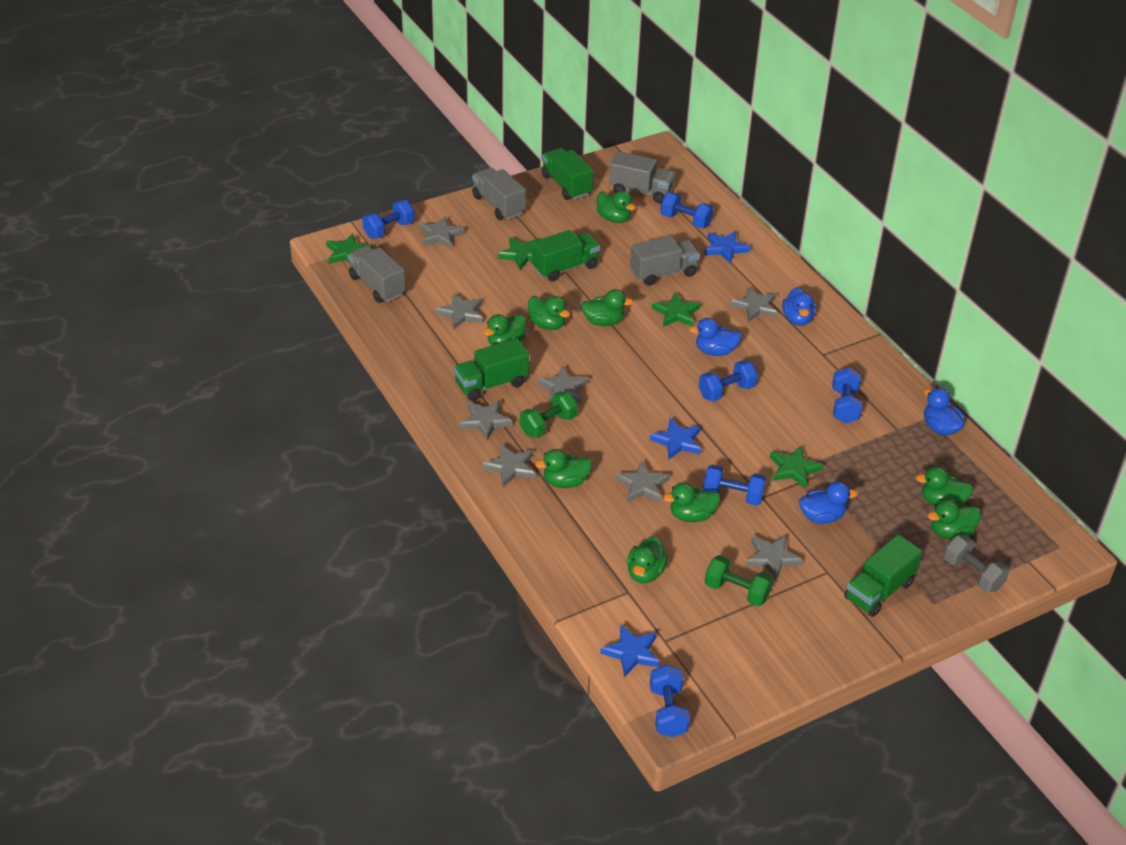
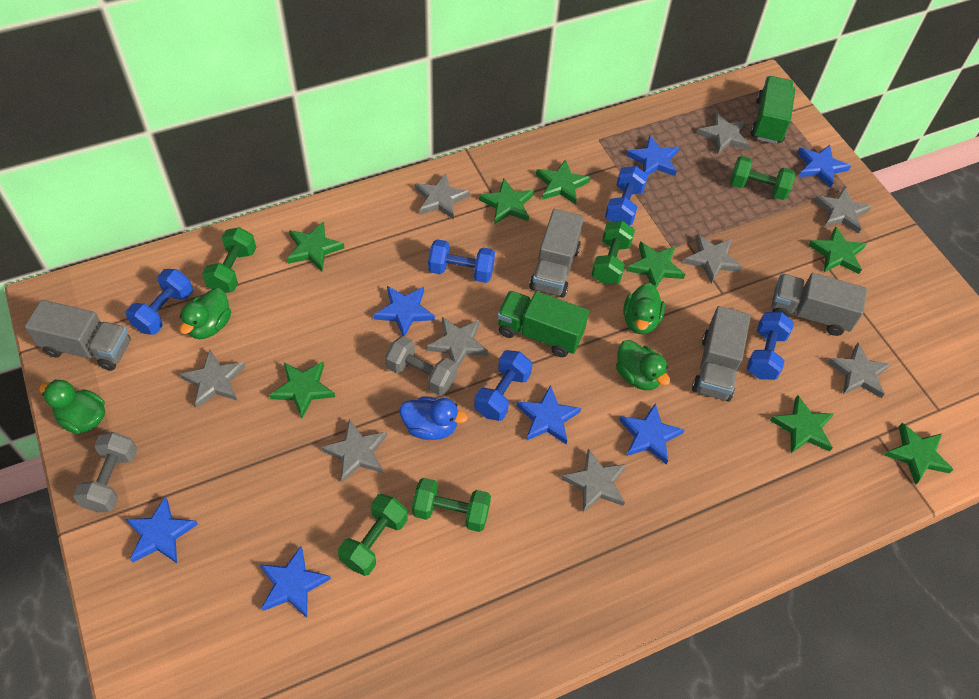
blue duck: 4 -> 1
blue dumbbell: 6 -> 5
blue star: 3 -> 7
green duck: 9 -> 4
green dumbbell: 2 -> 5
green star: 4 -> 8
green truck: 4 -> 2
grey dumbbell: 1 -> 2
grey star: 8 -> 9

